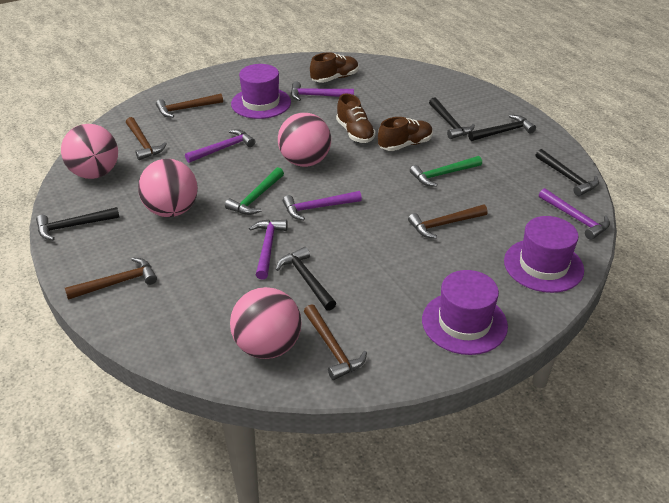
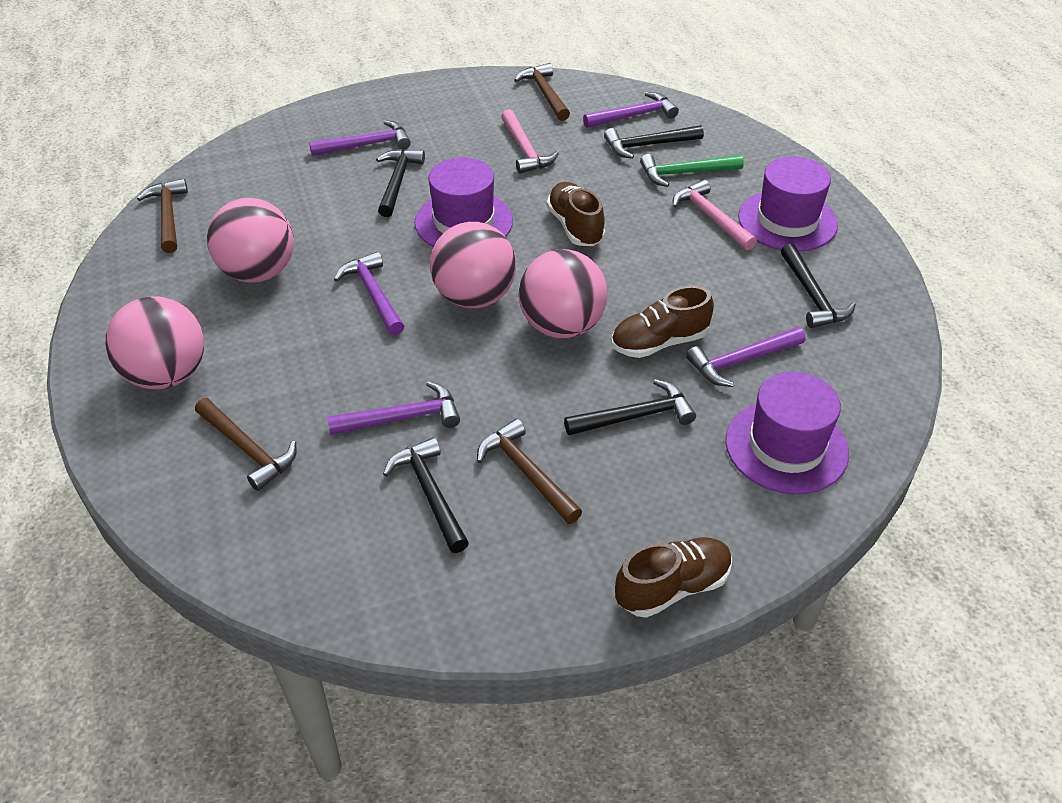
brown hammer: 5 -> 4
green hammer: 2 -> 1
pink hammer: 0 -> 2

